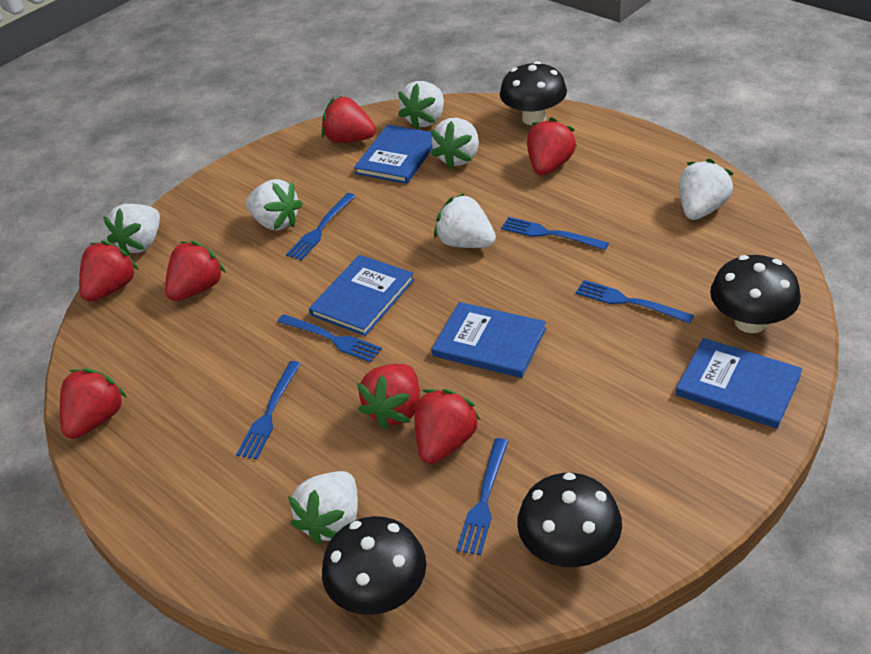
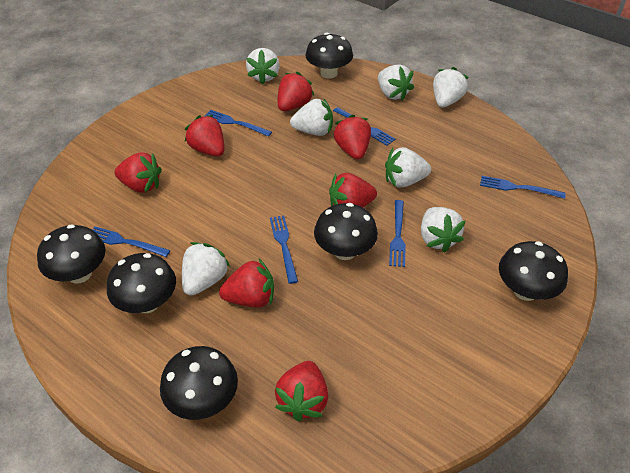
black mushroom: 4 -> 6
blue book: 4 -> 0

